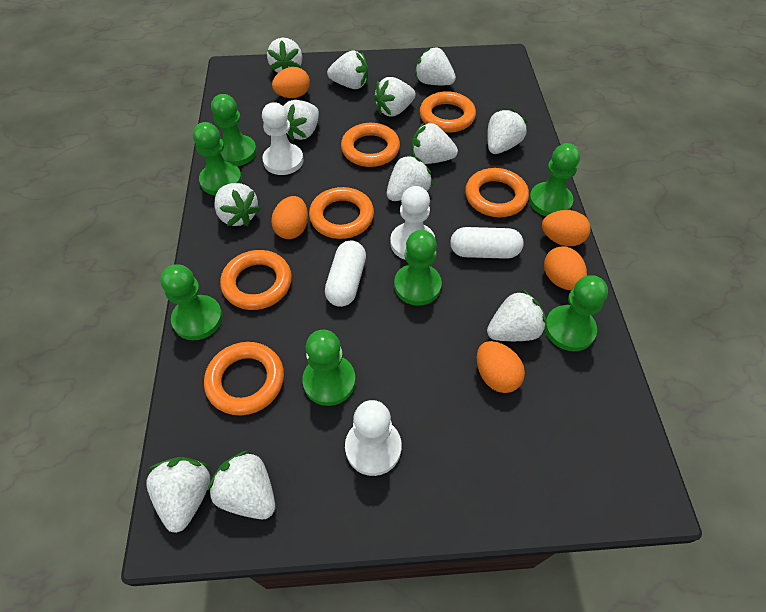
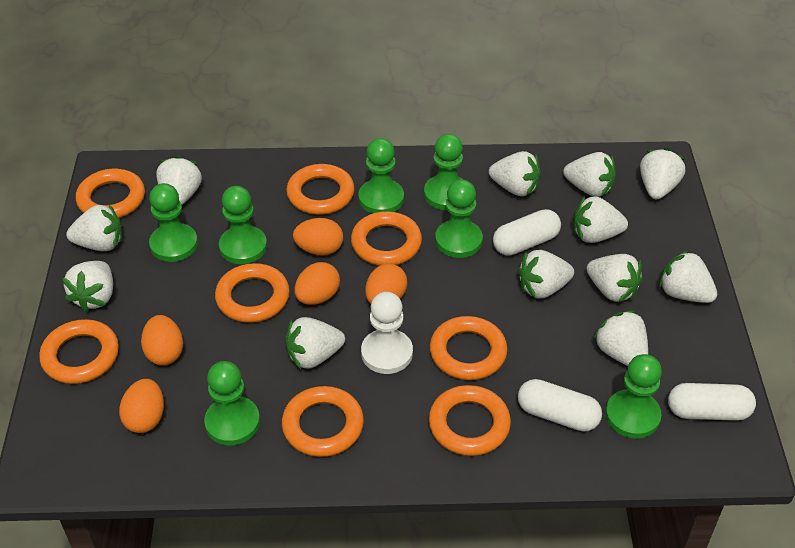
orange ring: 6 -> 8
white capsule: 2 -> 3
white pawn: 3 -> 1

